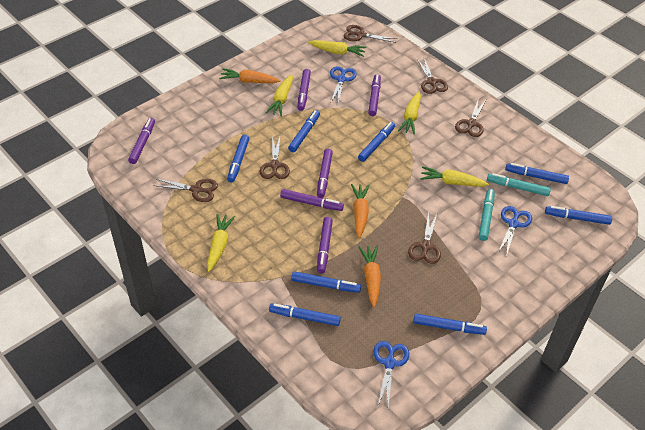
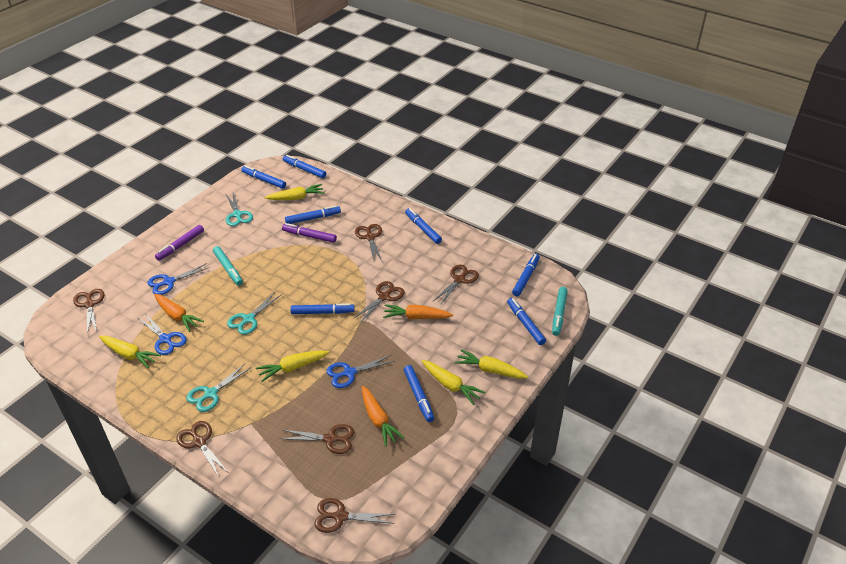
brown scissors: 6 -> 7
purple marker: 6 -> 2
turquoise scissors: 0 -> 3

